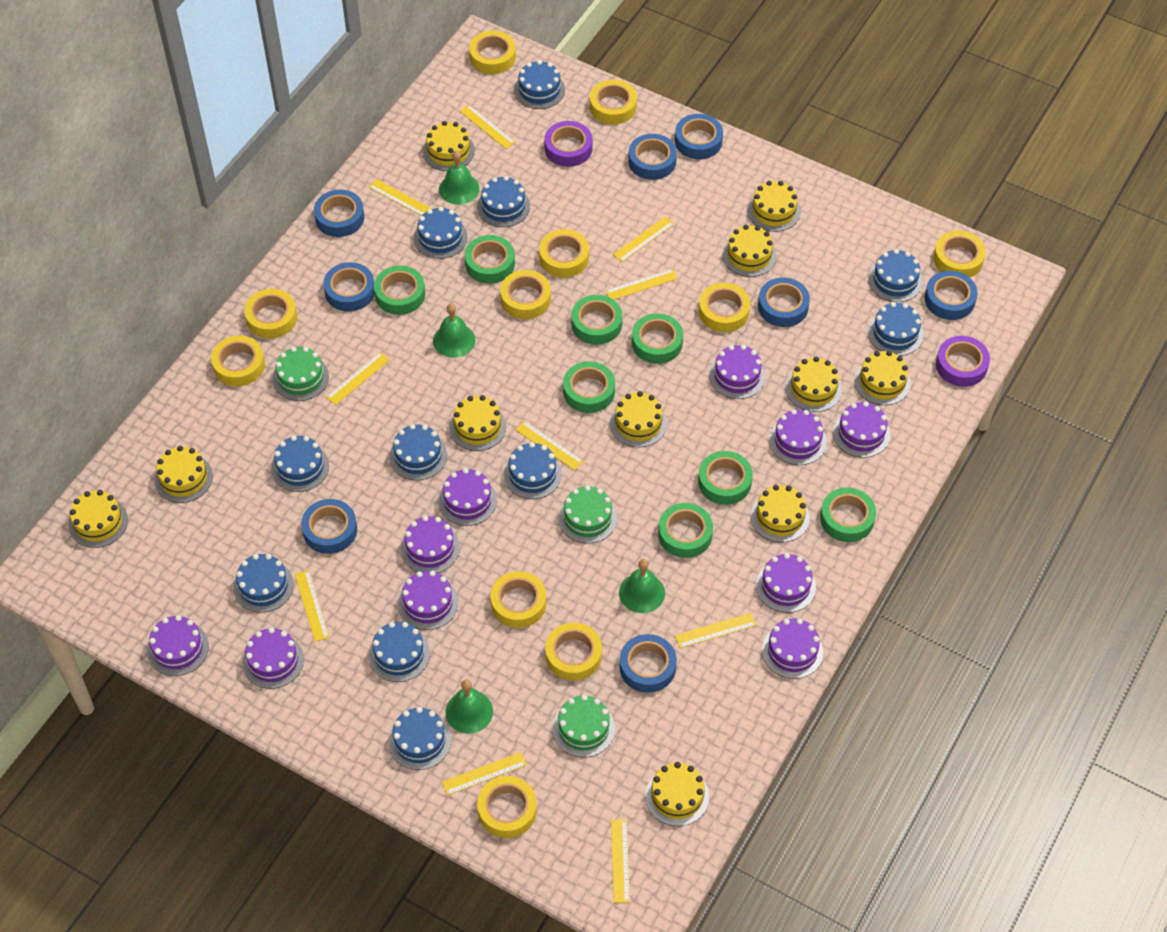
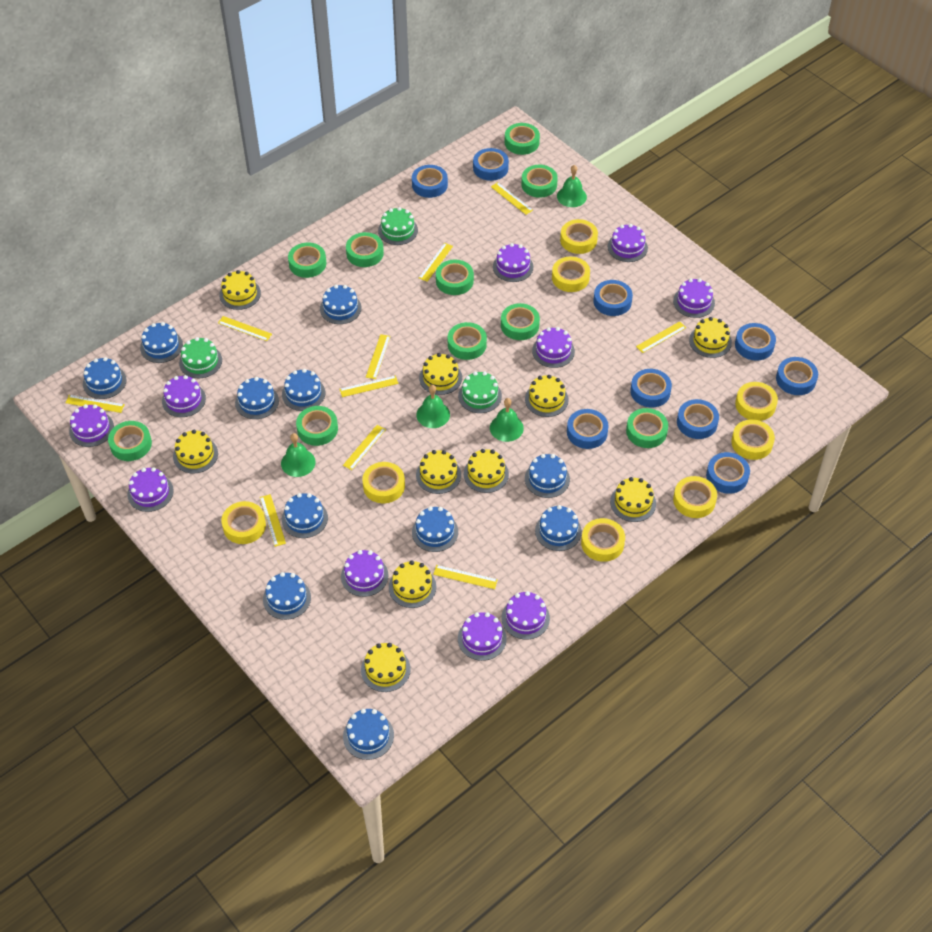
blue tape: 8 -> 9
green tape: 8 -> 10
purple tape: 2 -> 0
yellow cake: 11 -> 10
yellow tape: 11 -> 8

